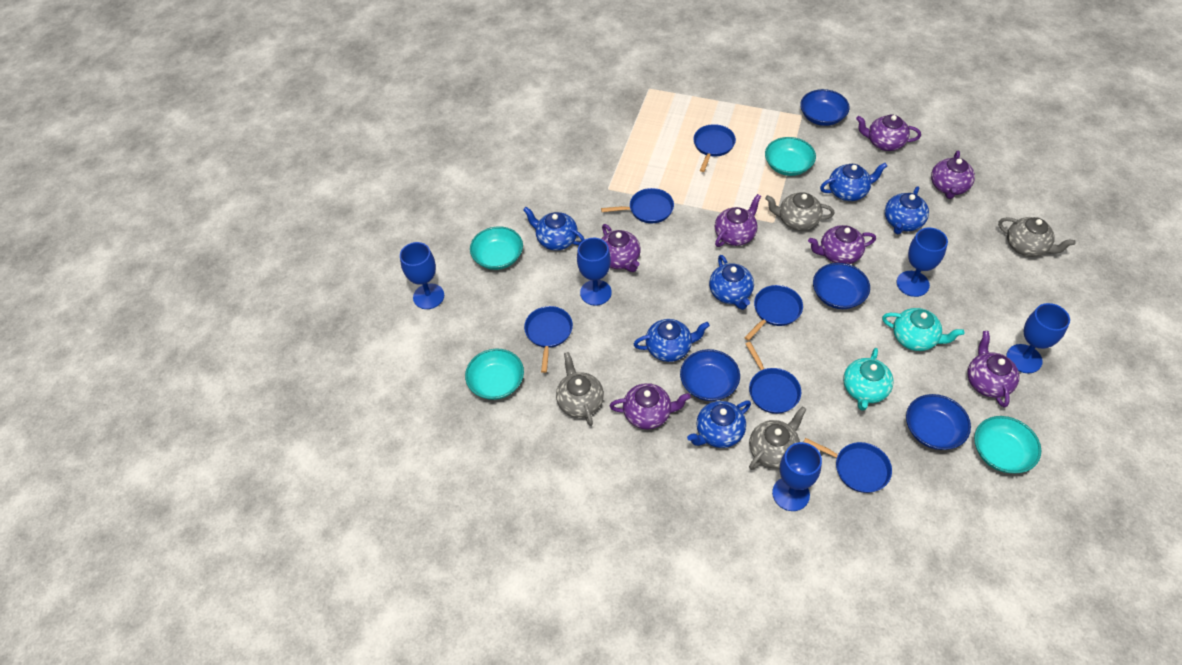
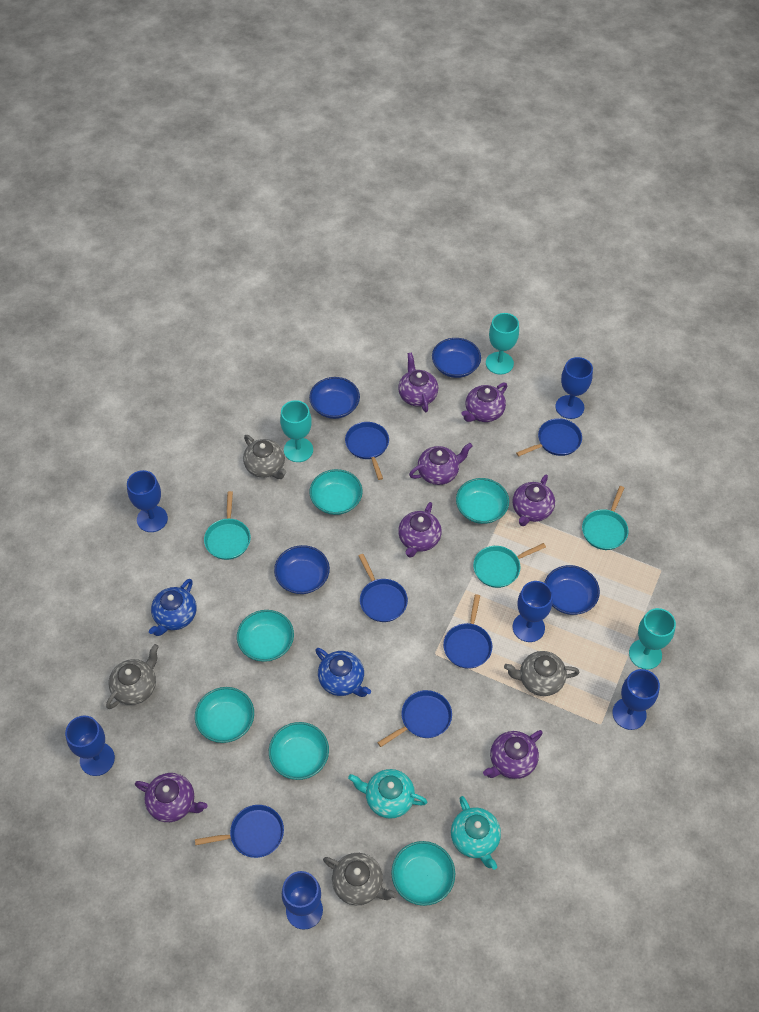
blue goblet: 5 -> 6
blue teapot: 6 -> 2
turquoise bowl: 4 -> 6
turquoise goblet: 0 -> 3
turquoise pan: 0 -> 3

